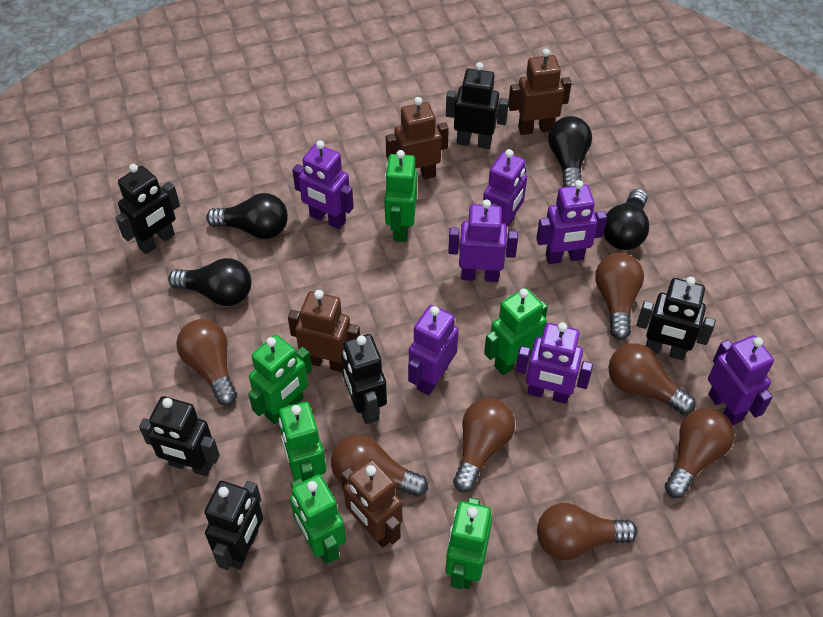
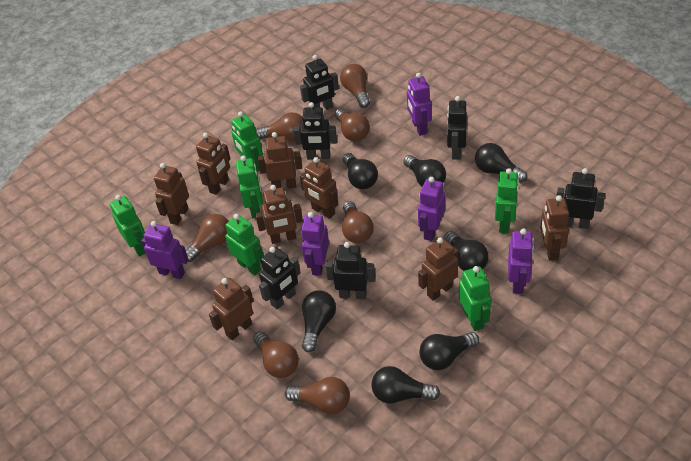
black light bulb: 4 -> 7
brown robot: 4 -> 8
purple robot: 7 -> 5

